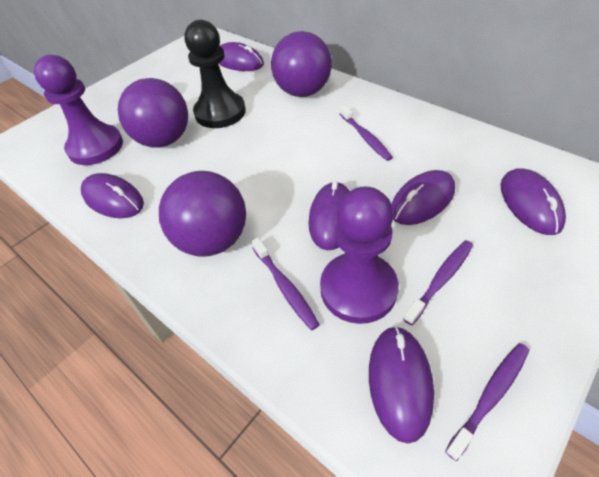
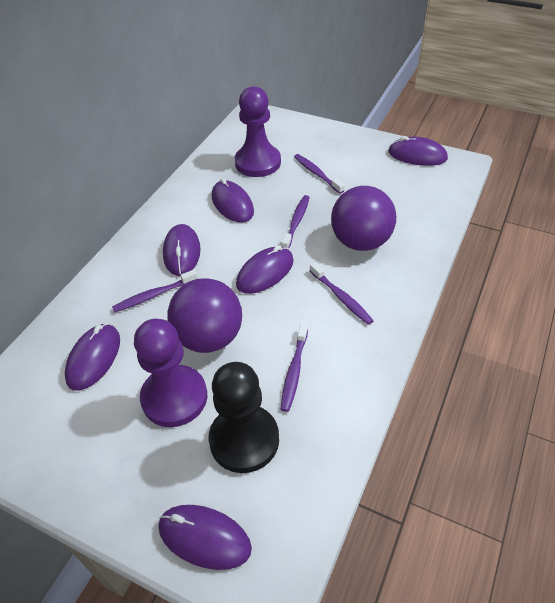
purple ball: 3 -> 2
purple toothbrush: 4 -> 5

